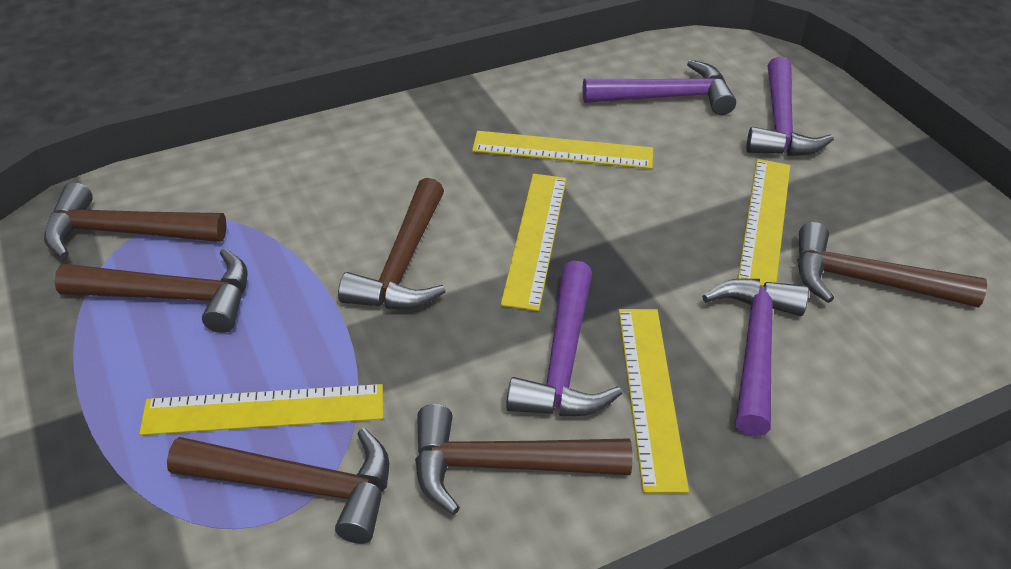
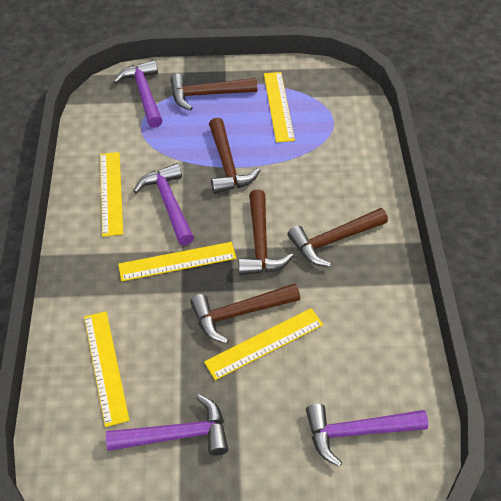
brown hammer: 6 -> 5

